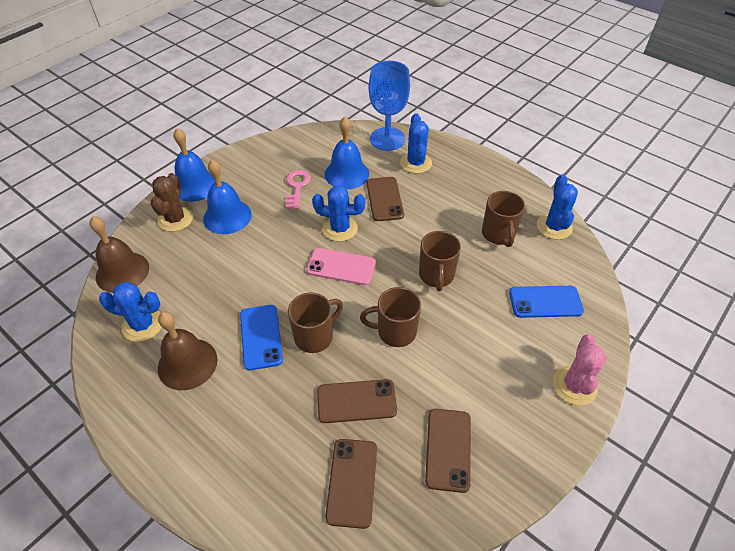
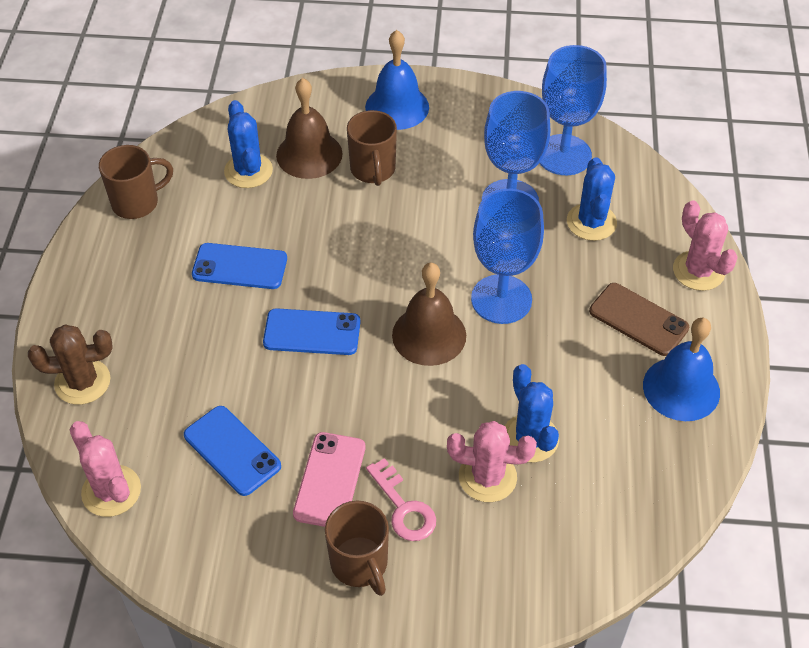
blue bell: 3 -> 2
blue cactus: 4 -> 3
blue goblet: 1 -> 3
blue phone: 2 -> 3
brown mug: 4 -> 3
brown phone: 4 -> 1
pink cactus: 1 -> 3

